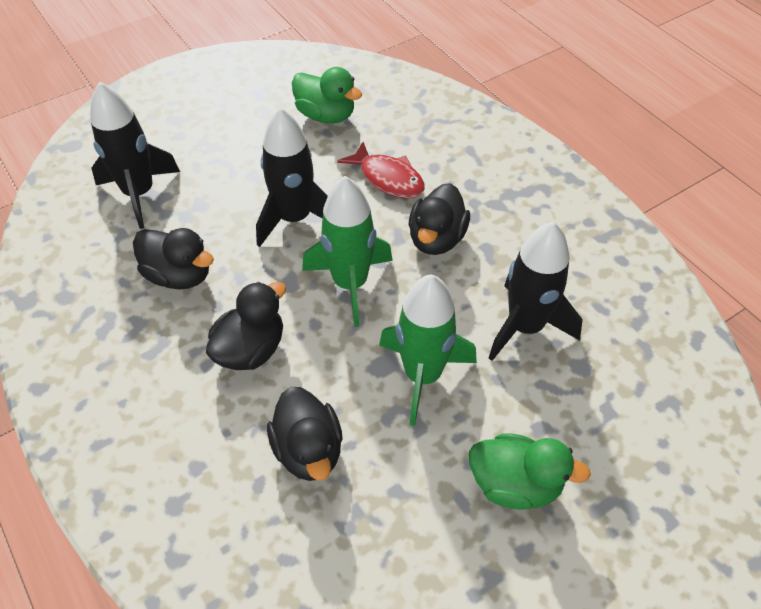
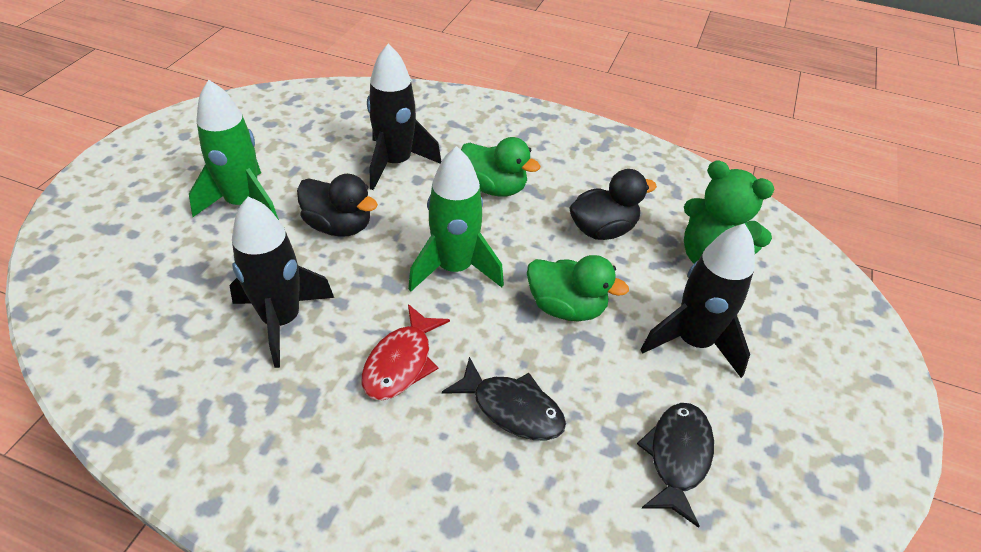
black duck: 4 -> 2
black fish: 0 -> 2
green teddy bear: 0 -> 1

